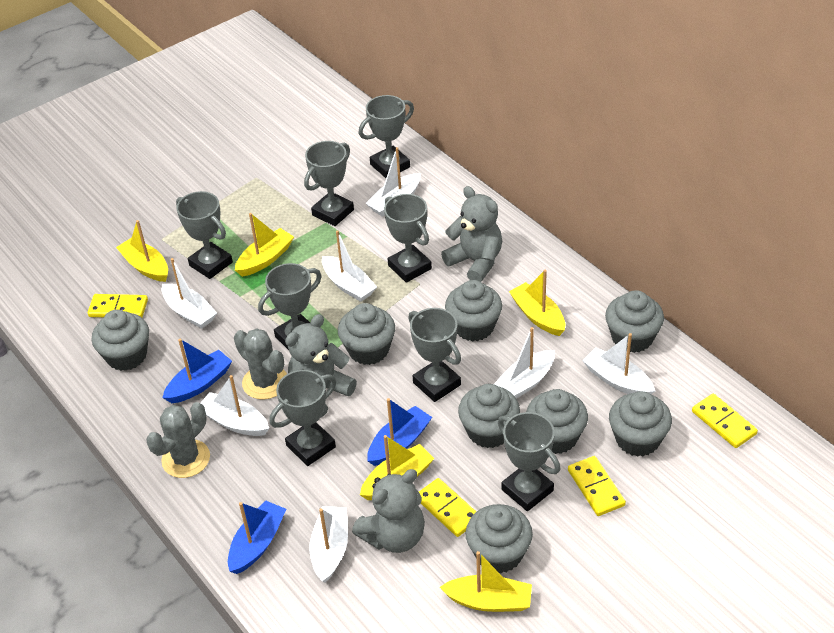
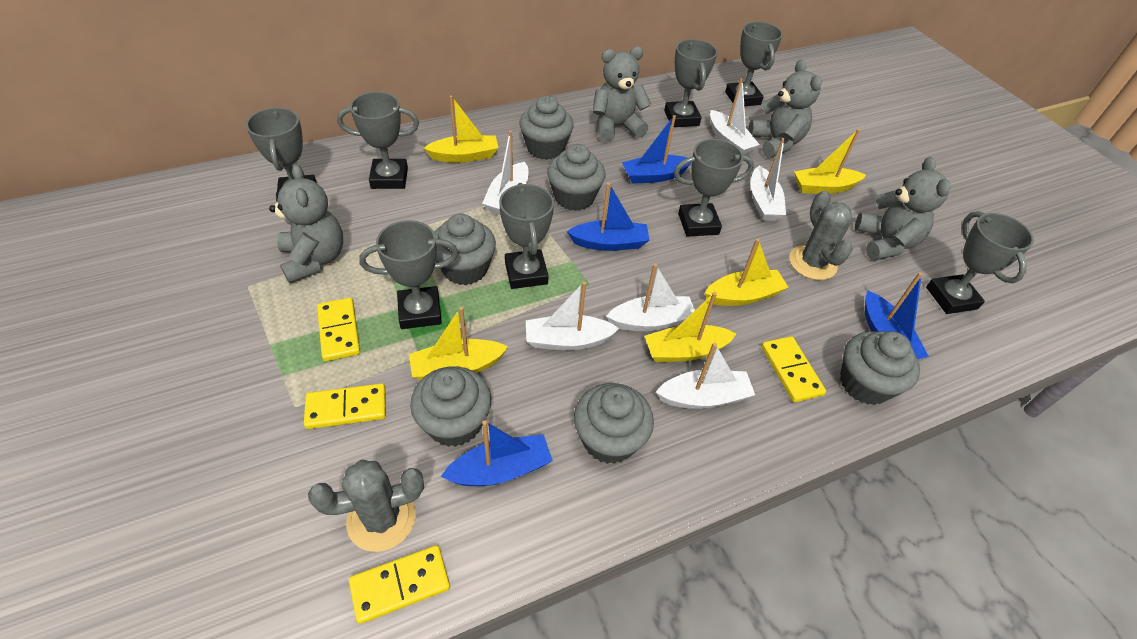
blue boat: 3 -> 4
grey cupcake: 8 -> 6
grey teddy bear: 3 -> 4
white boat: 7 -> 6

